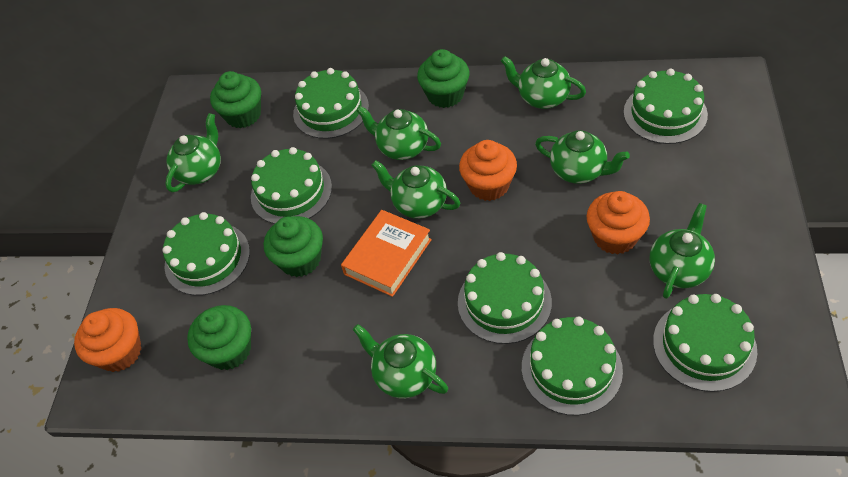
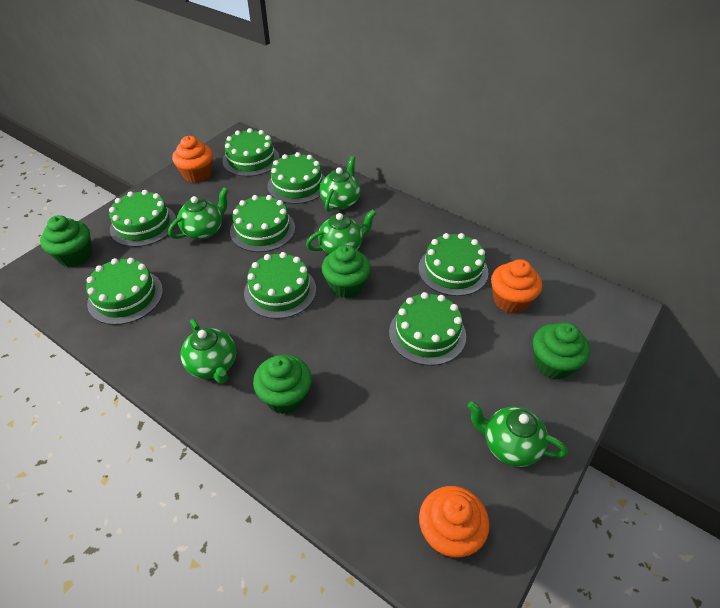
green cake: 7 -> 8
green teapot: 7 -> 5
orange book: 1 -> 0

